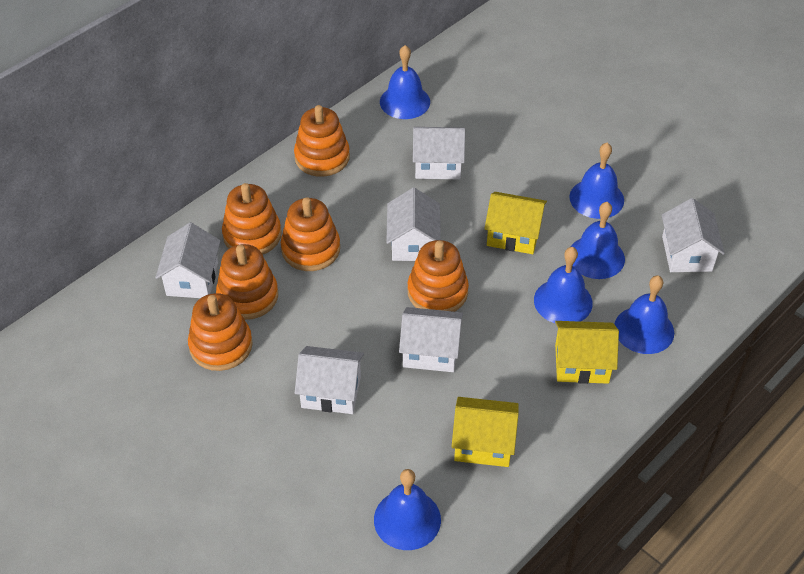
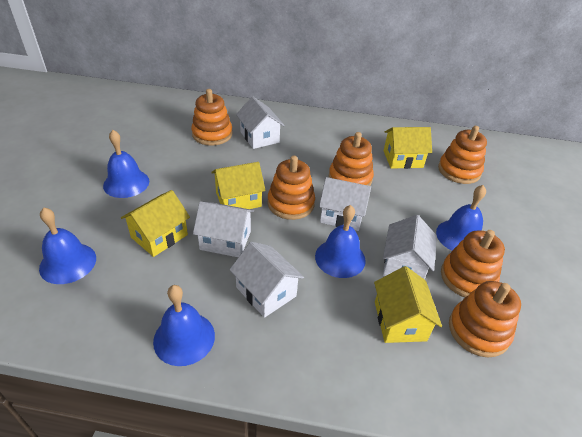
blue bell: 6 -> 5
white house: 6 -> 5
yellow house: 3 -> 4

